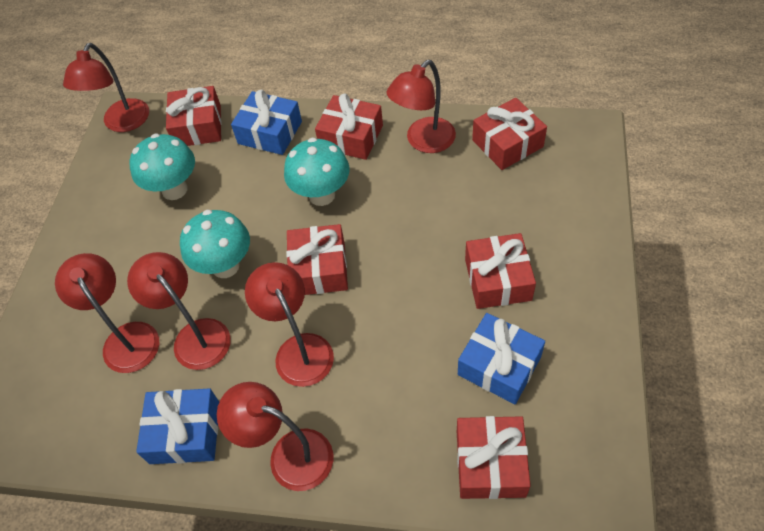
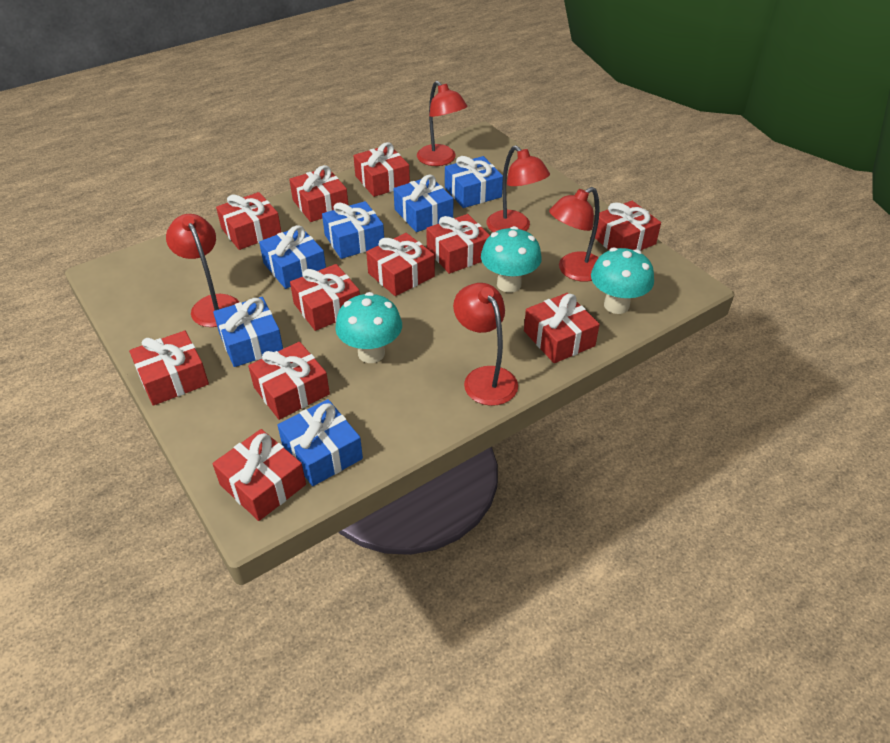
blue gift: 3 -> 6
red gift: 6 -> 11
red lamp: 6 -> 5

